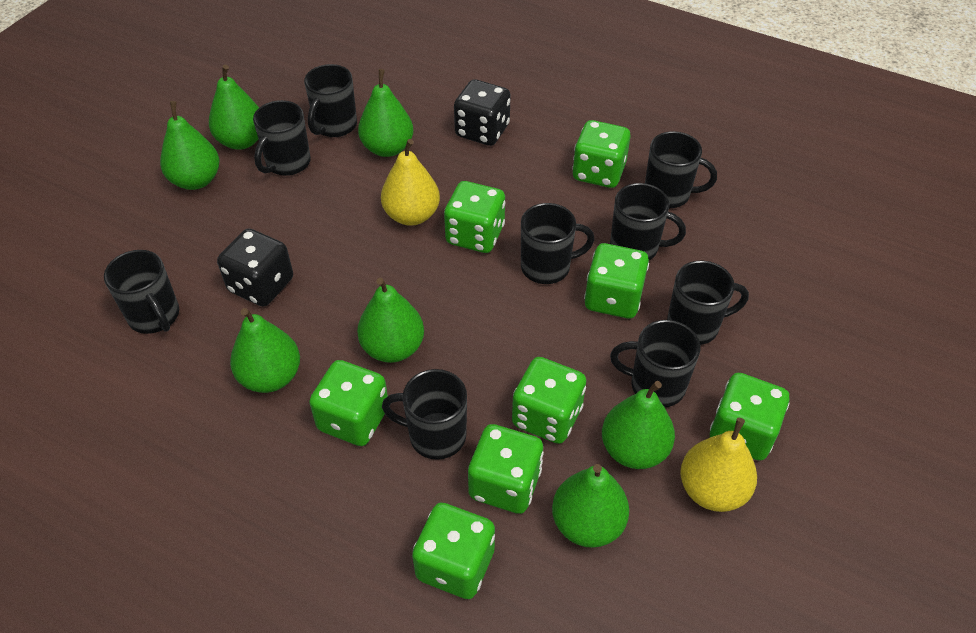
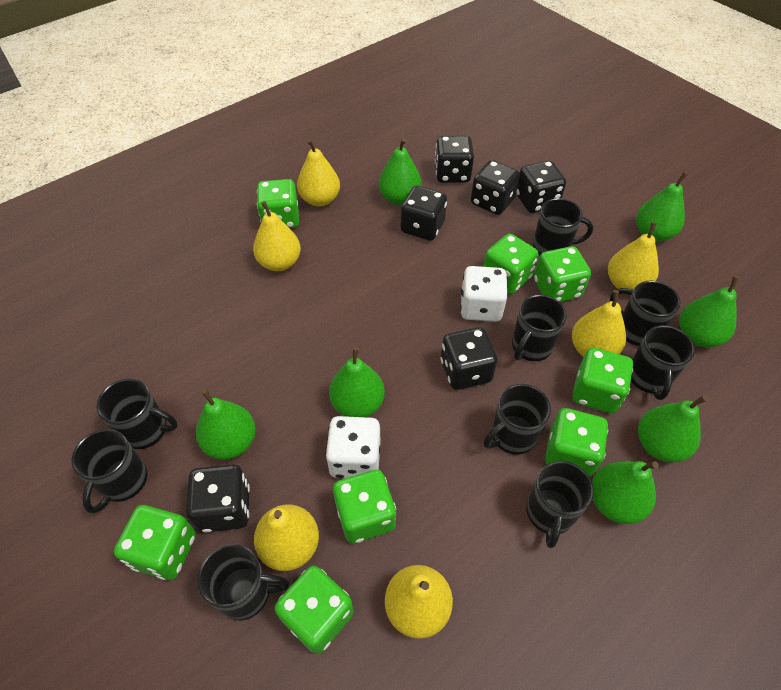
black dice: 2 -> 6
white dice: 0 -> 2
yellow pear: 2 -> 6

